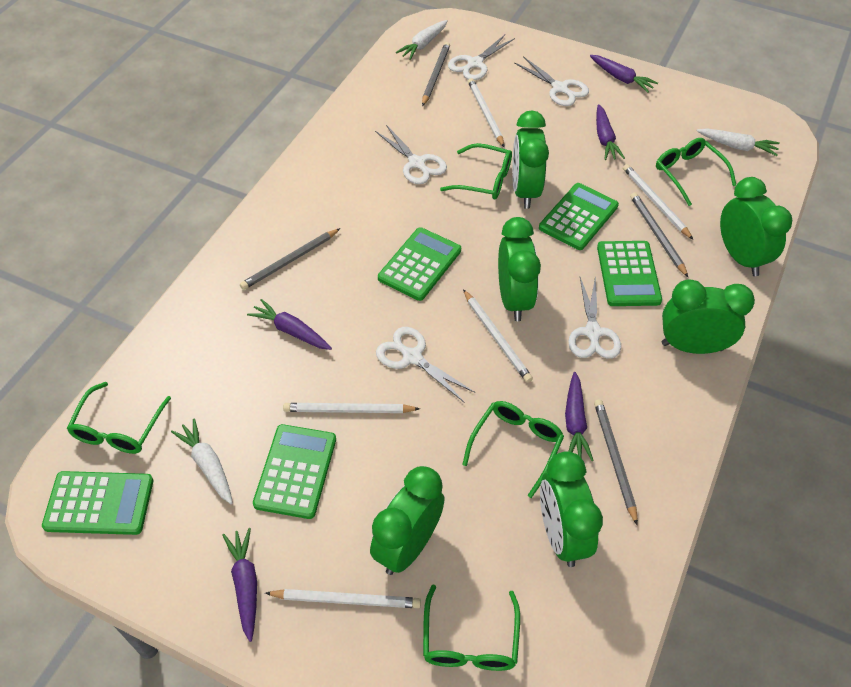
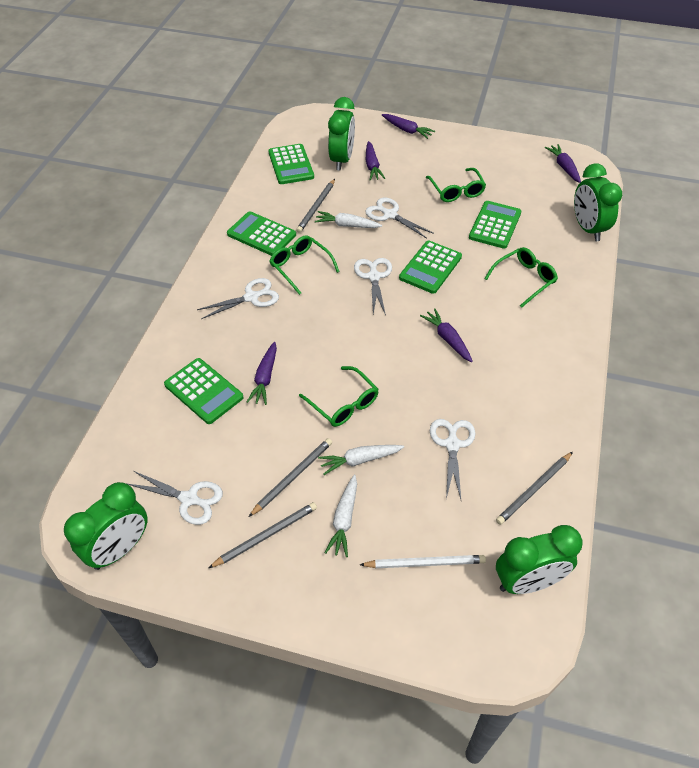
green clock: 6 -> 4
green glasses: 5 -> 4
white pencil: 5 -> 1

